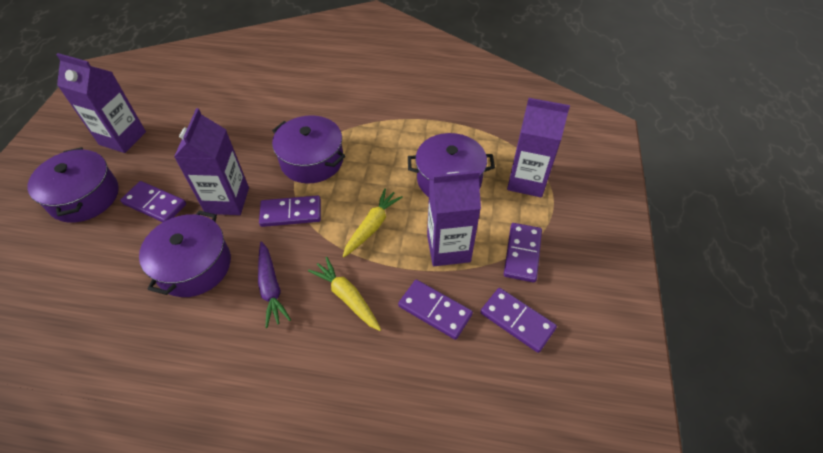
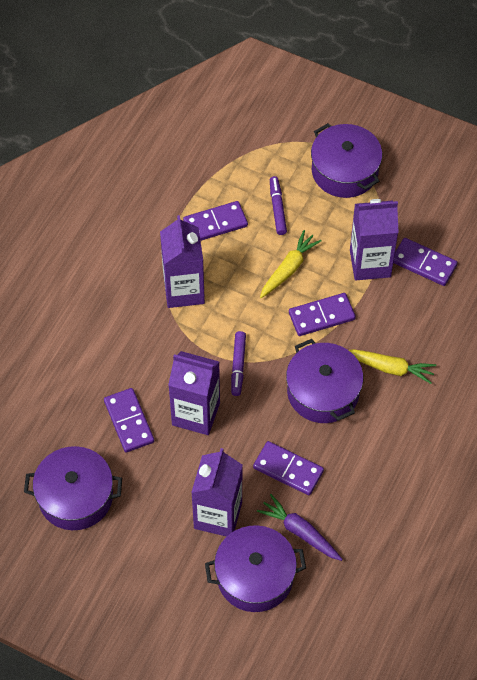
purple marker: 0 -> 2

